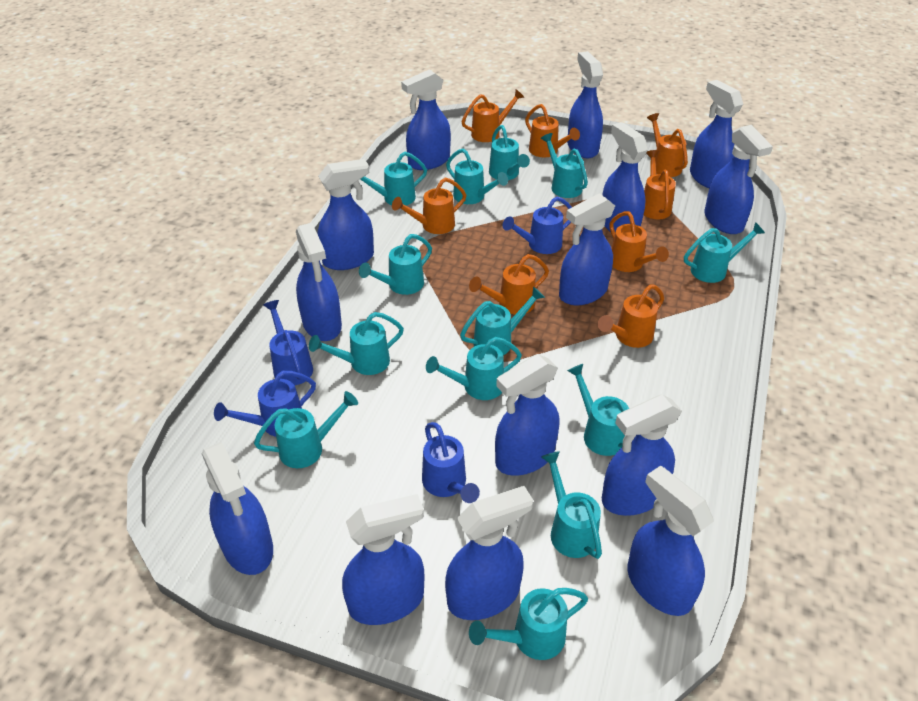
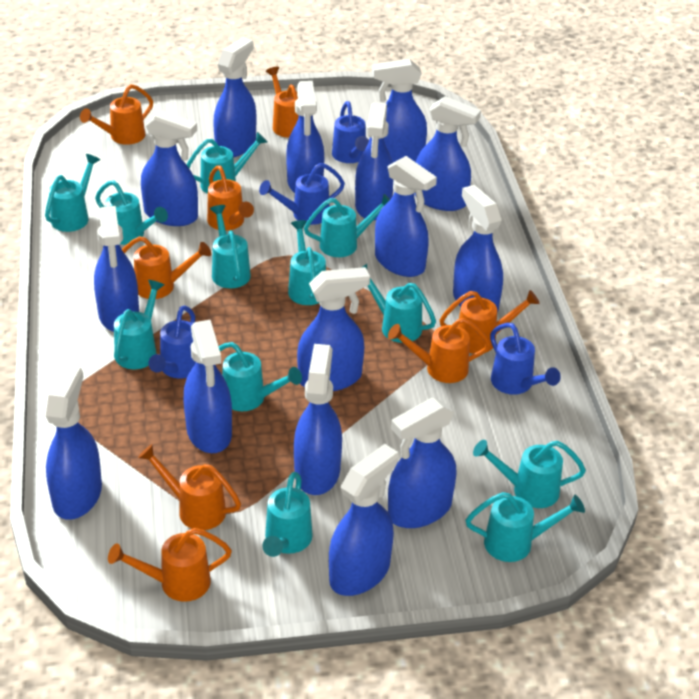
blue spray bottle: 14 -> 15
turquoise watering can: 13 -> 12

